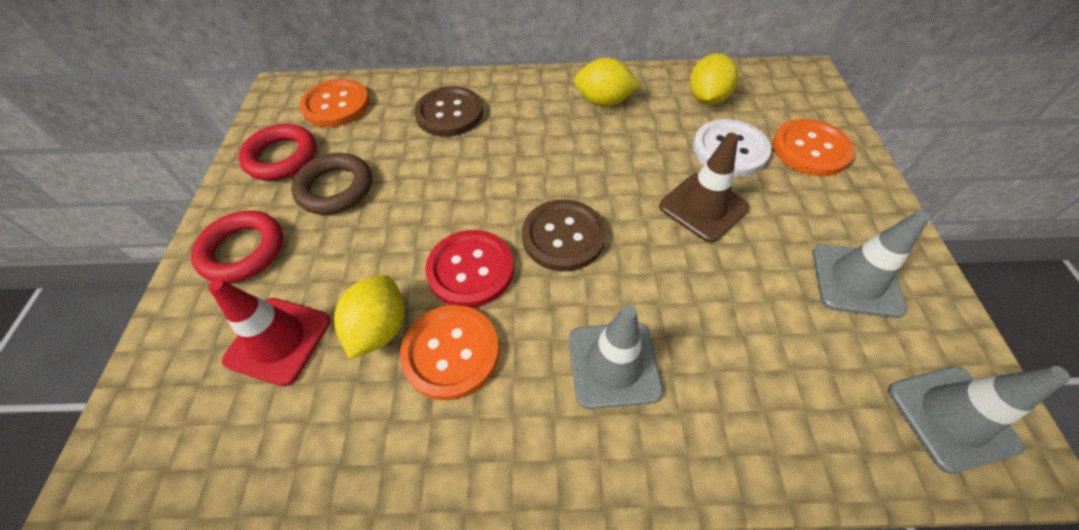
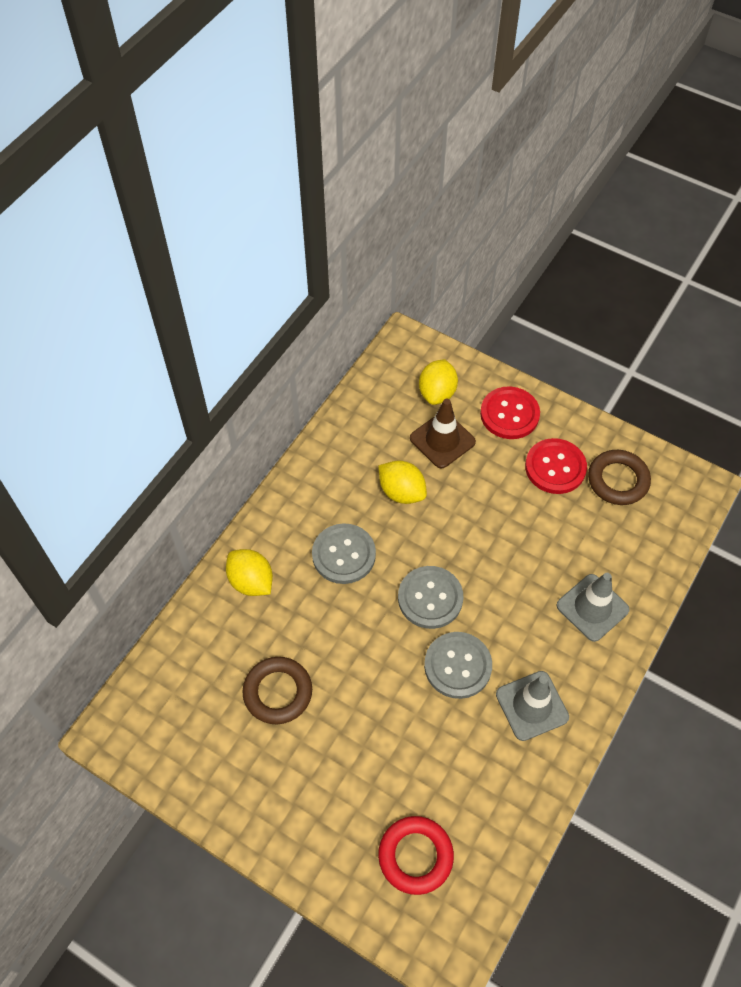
brown button: 2 -> 0
brown ring: 1 -> 2
grey button: 0 -> 3
grey traffic cone: 3 -> 2
orange button: 3 -> 0
red button: 1 -> 2
red ring: 2 -> 1
red traffic cone: 1 -> 0
white button: 1 -> 0

